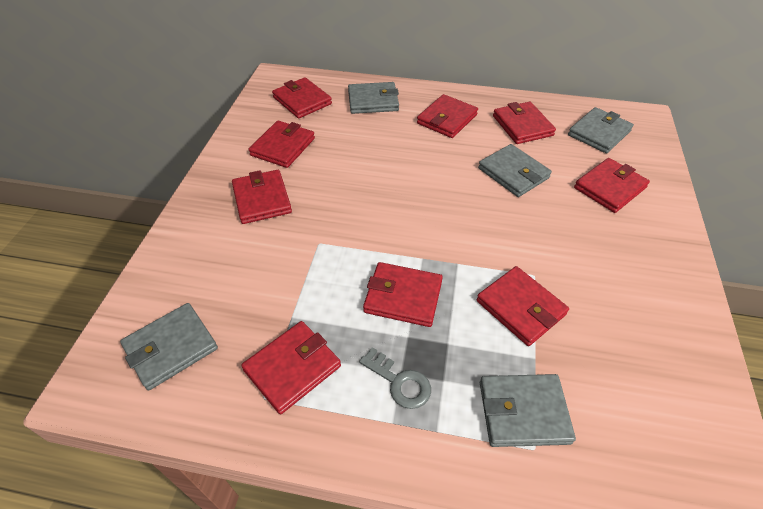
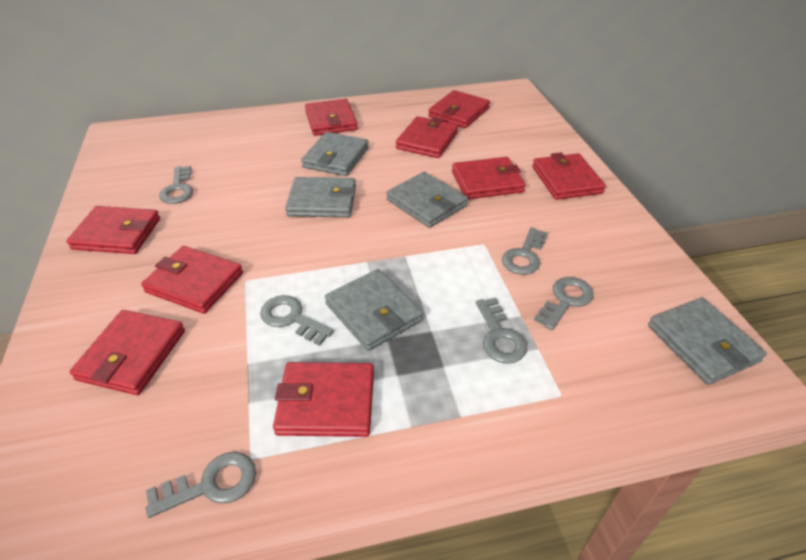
grey key: 1 -> 6

